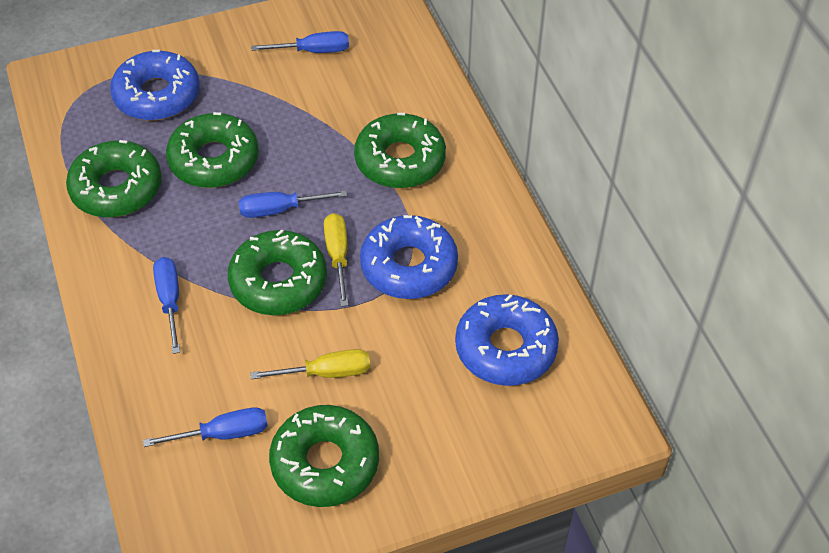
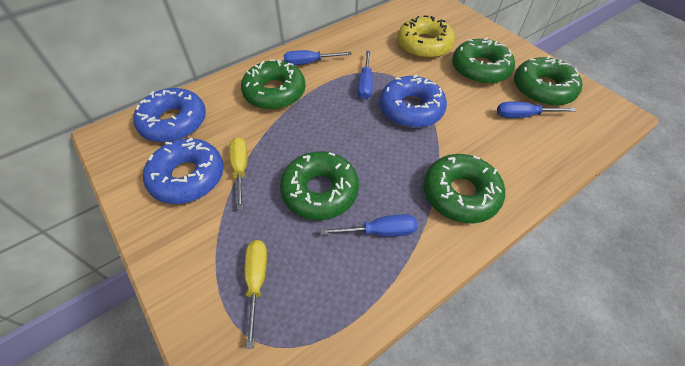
yellow donut: 0 -> 1

